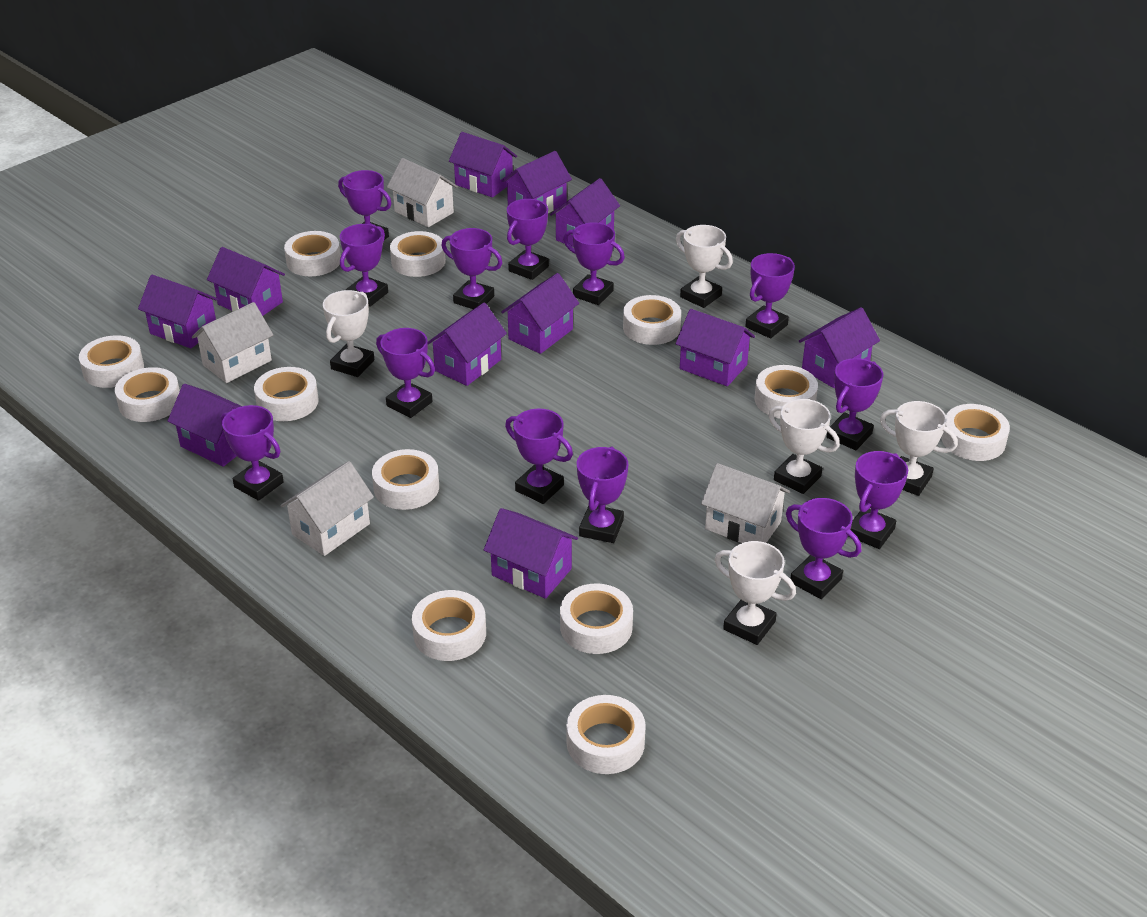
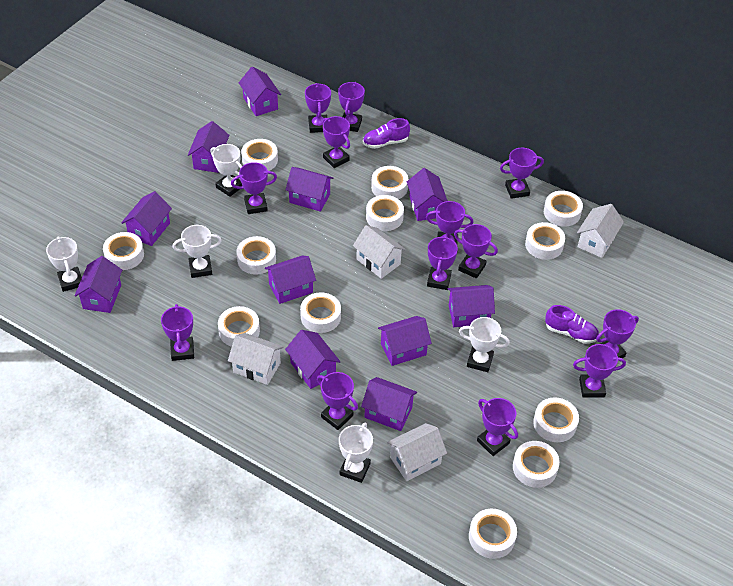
purple shoe: 0 -> 2

